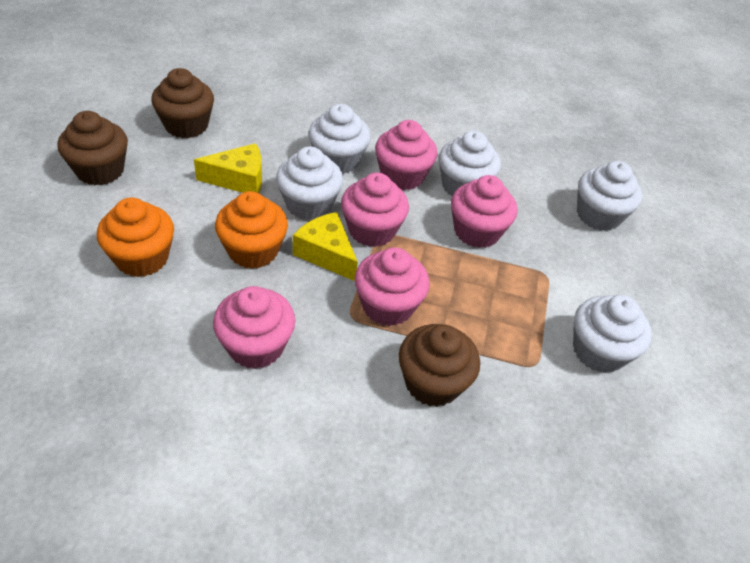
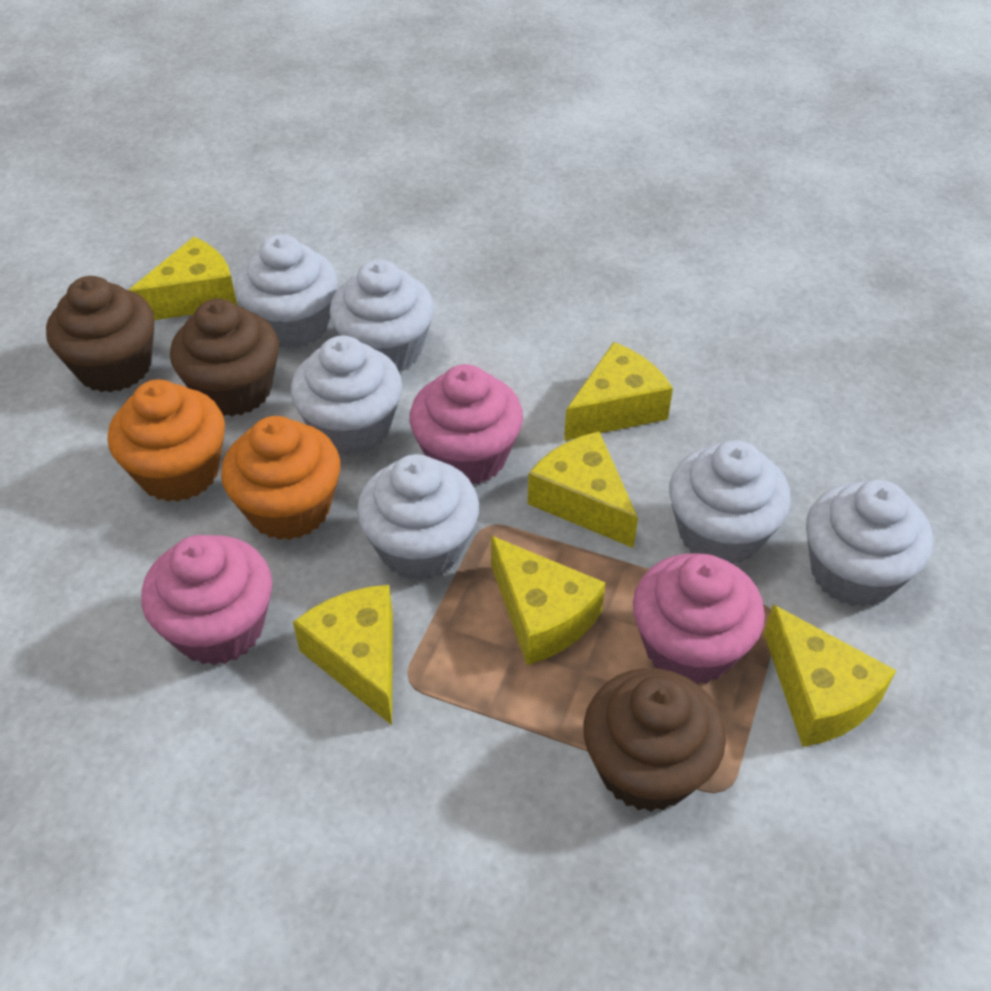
pink cupcake: 5 -> 3
white cupcake: 5 -> 6
yellow cheese: 2 -> 6

